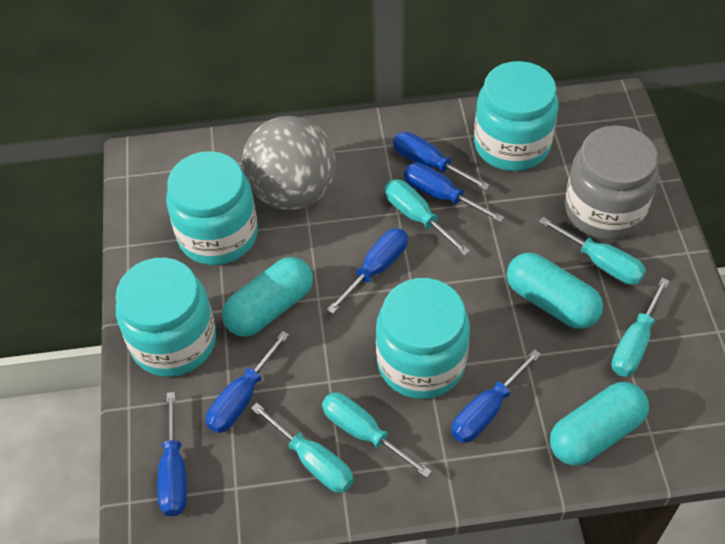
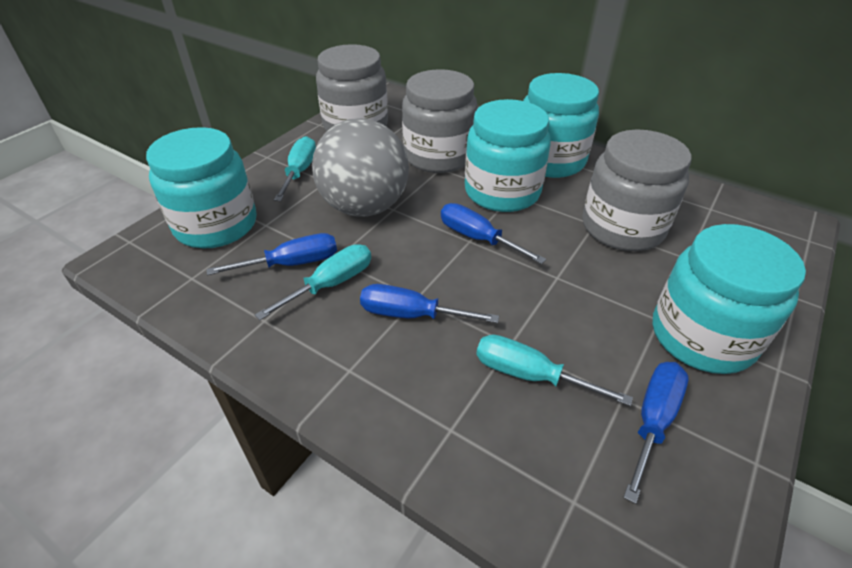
blue screwdriver: 6 -> 4
grey jar: 1 -> 3
turquoise capsule: 3 -> 0
turquoise screwdriver: 5 -> 3

